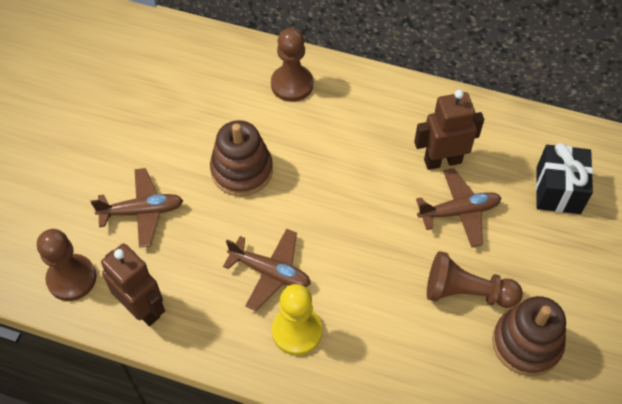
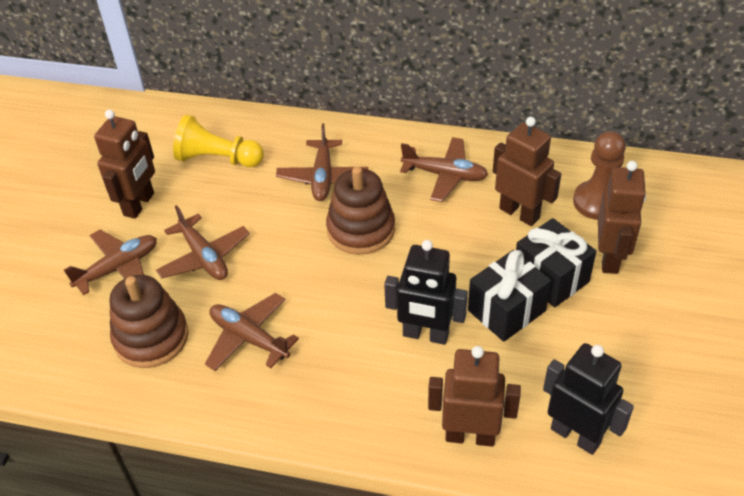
black gift: 1 -> 2
black robot: 0 -> 2
brown pawn: 3 -> 1
brown plane: 3 -> 5
brown robot: 2 -> 4

